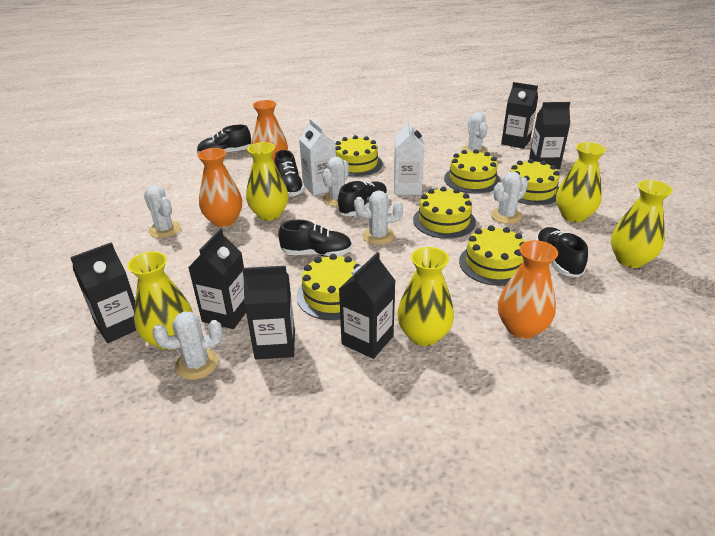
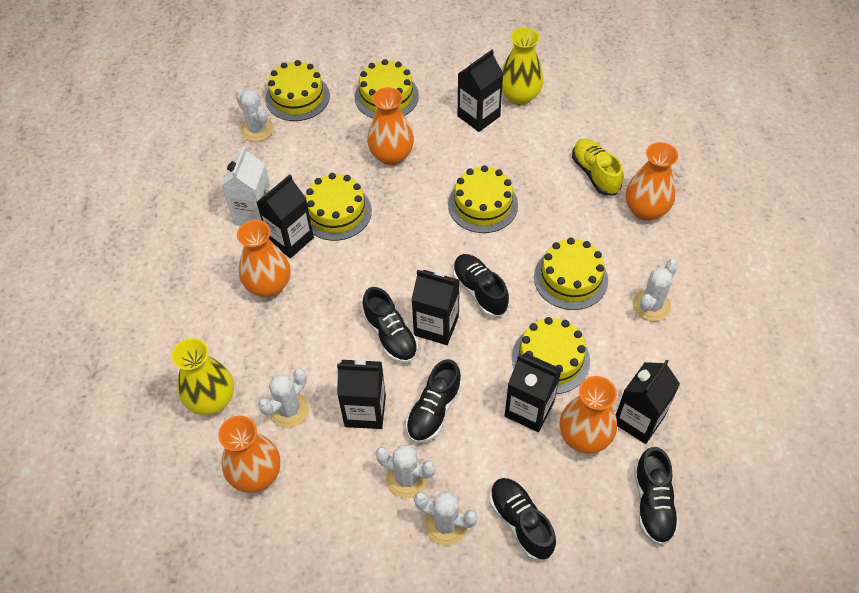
orange vase: 3 -> 5
white cactus: 6 -> 5
white carton: 2 -> 1
yellow shoe: 0 -> 1
yellow vase: 5 -> 2

